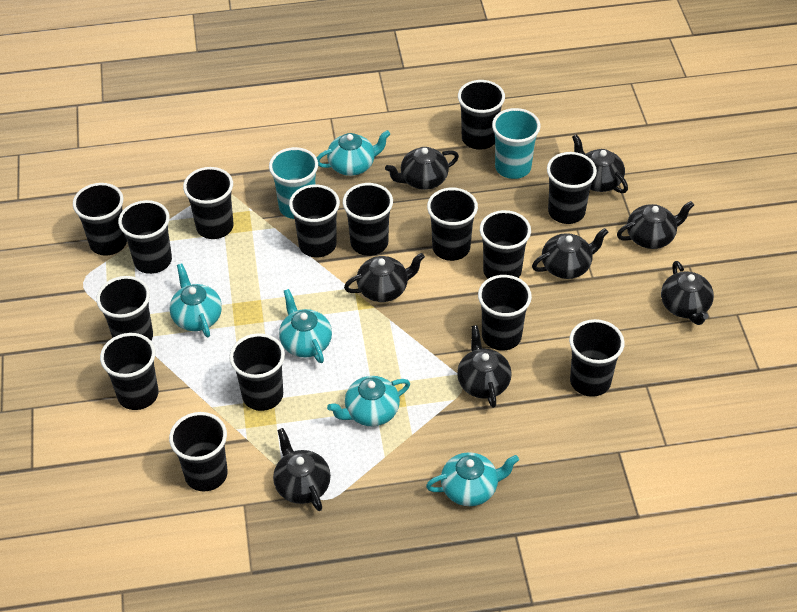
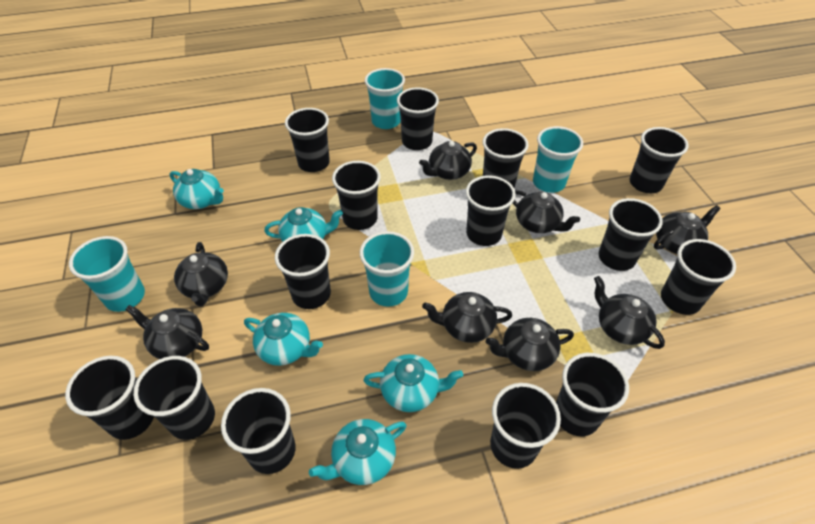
black cup: 15 -> 14
turquoise cup: 2 -> 4

